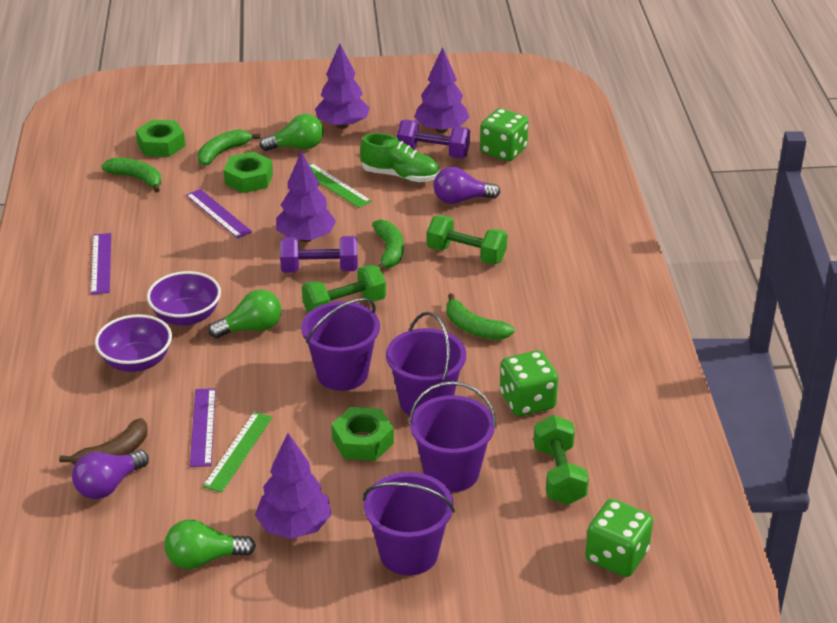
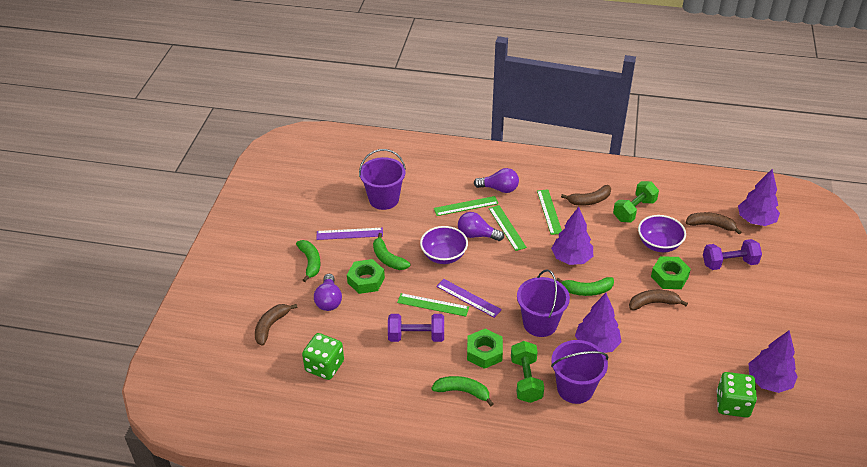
brown banana: 1 -> 4
green dice: 3 -> 2
green dumbbell: 3 -> 2
green light bulb: 3 -> 0
green ruler: 2 -> 4
green shoe: 1 -> 0
purple bucket: 4 -> 3
purple light bulb: 2 -> 3
purple ruler: 3 -> 2

